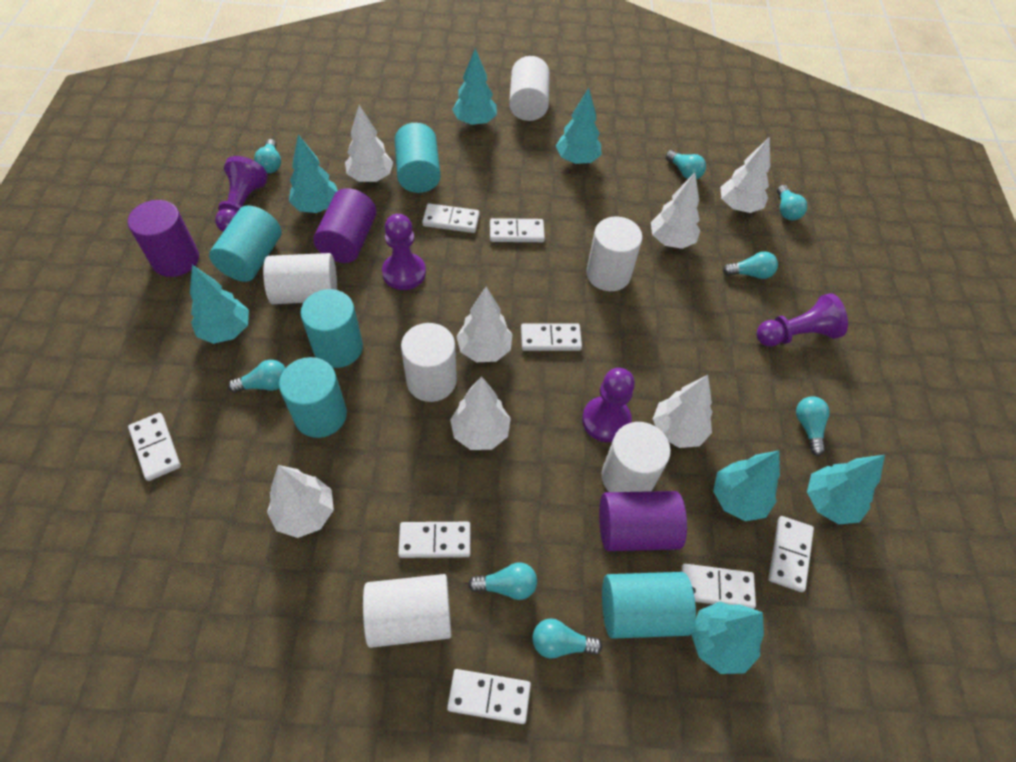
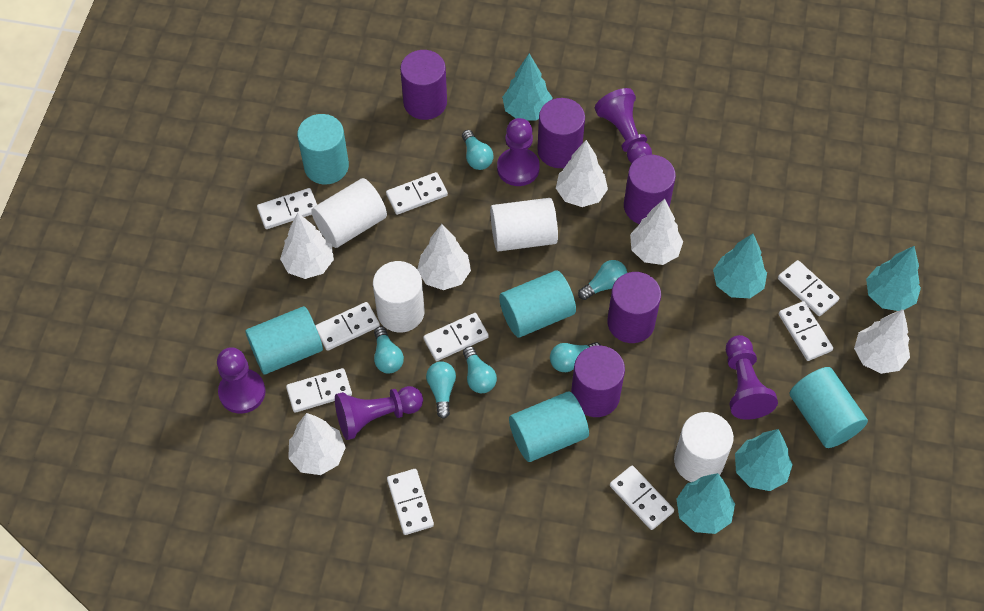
purple cylinder: 3 -> 5
purple pawn: 4 -> 5
turquoise light bulb: 8 -> 6
turquoise tree: 7 -> 5
white cylinder: 6 -> 4
white domino: 8 -> 9
white tree: 7 -> 6

